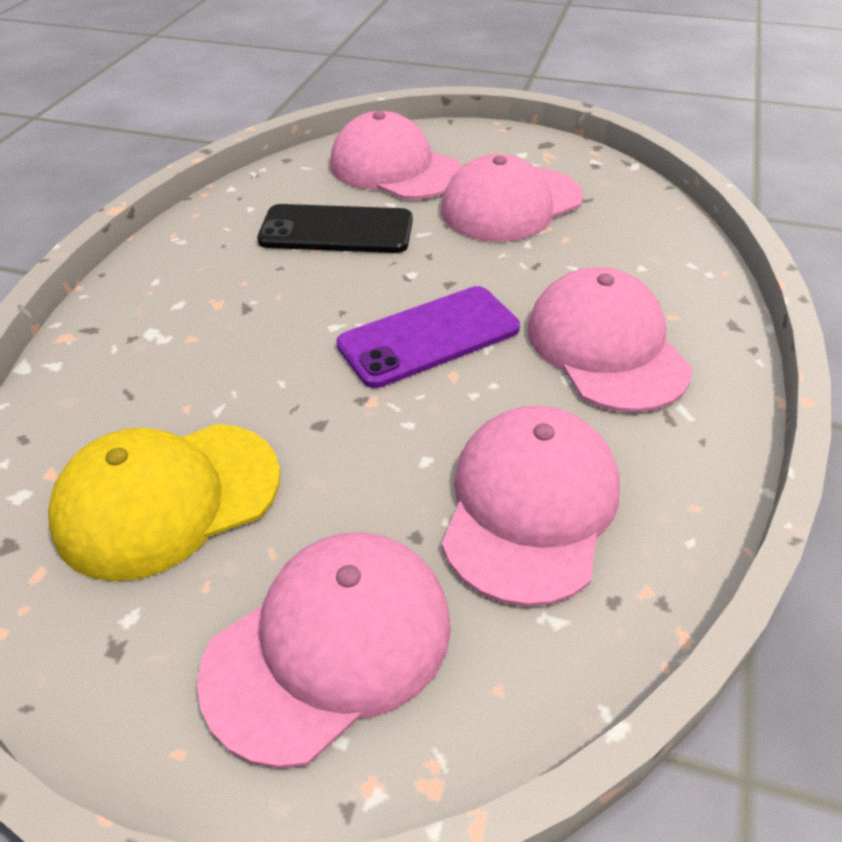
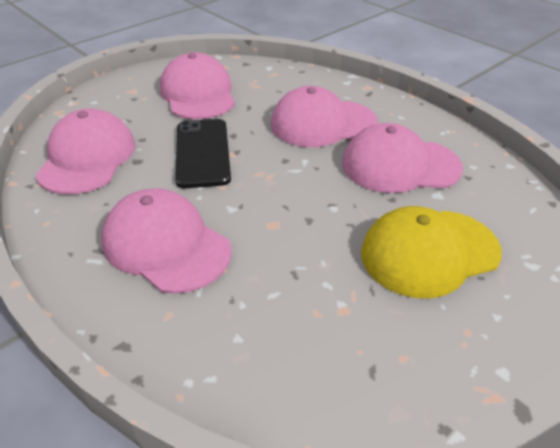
purple phone: 1 -> 0

